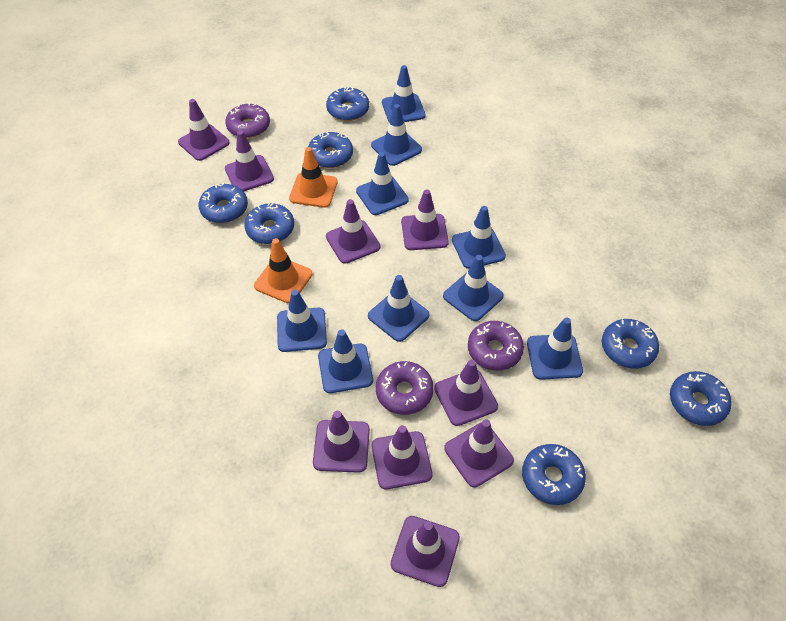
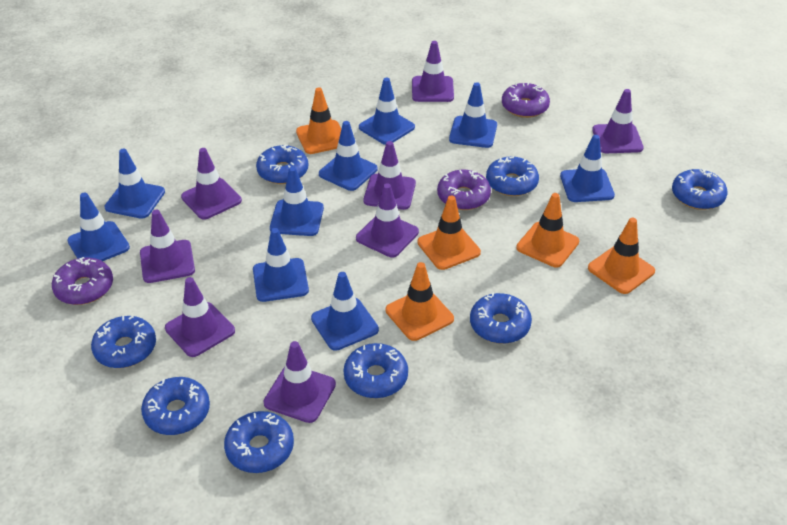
blue donut: 7 -> 8
orange traffic cone: 2 -> 5
purple traffic cone: 9 -> 8

